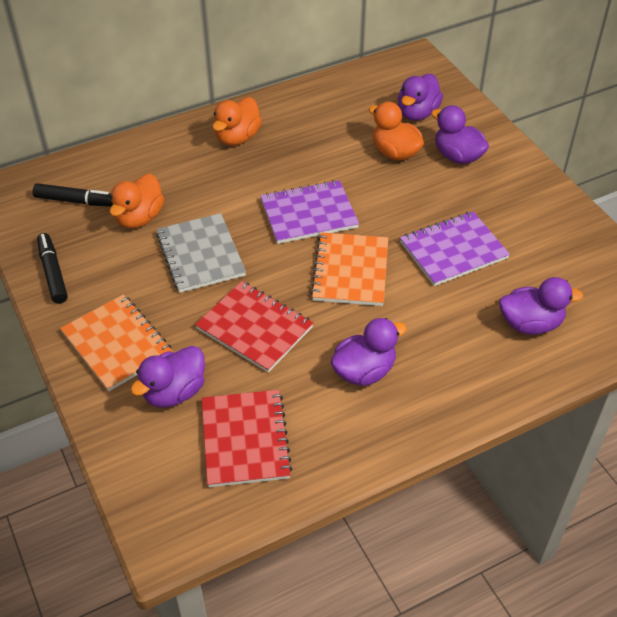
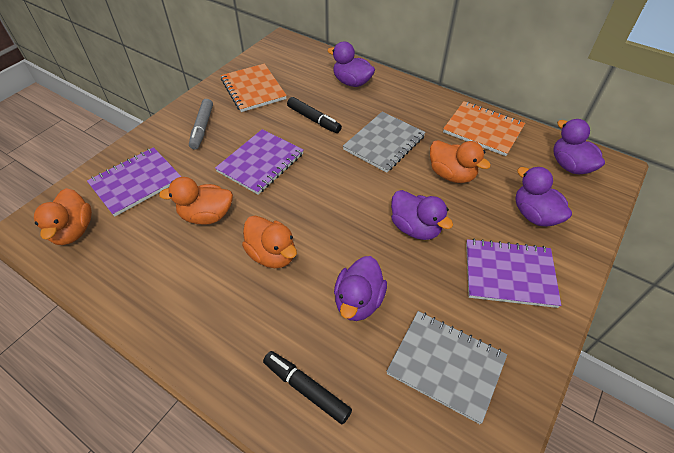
grey marker: 0 -> 1
grey notebook: 1 -> 2
orange duck: 3 -> 4
purple notebook: 2 -> 3
red notebook: 2 -> 0

